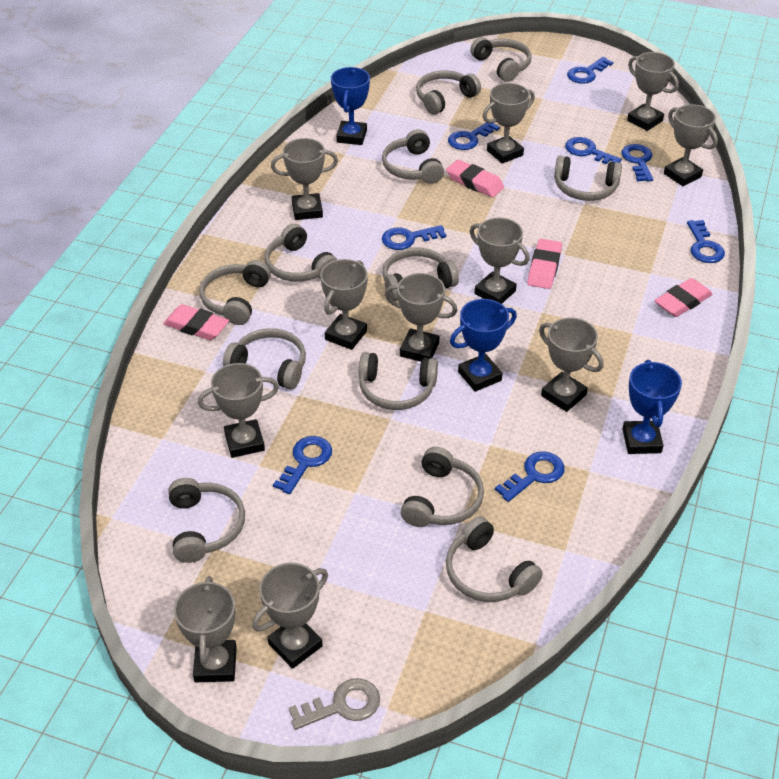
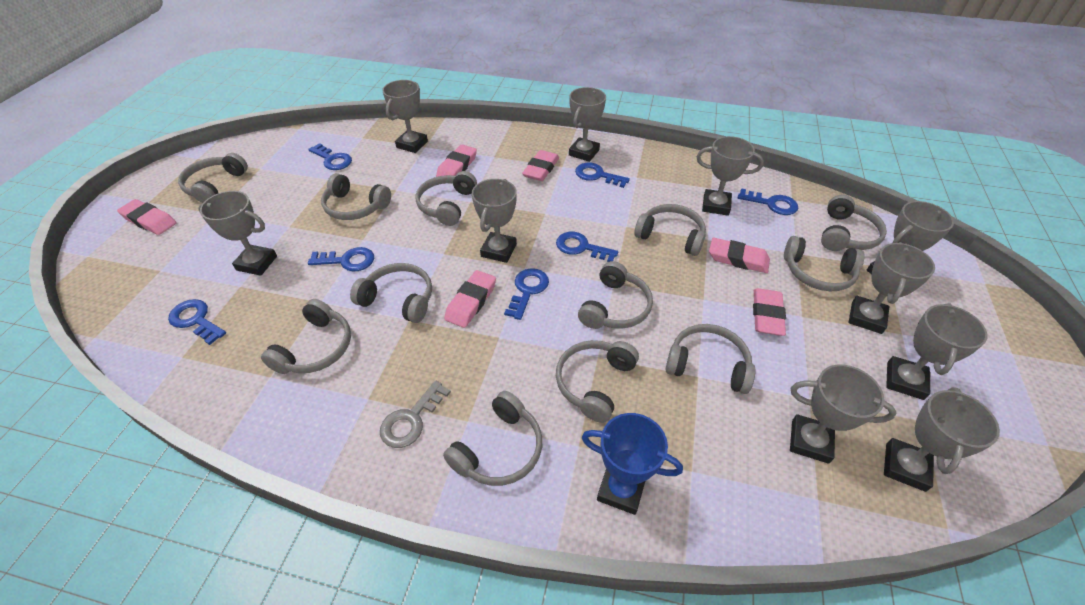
blue key: 8 -> 7
blue trophy: 3 -> 1
grey trophy: 11 -> 10
pink eraser: 4 -> 6

